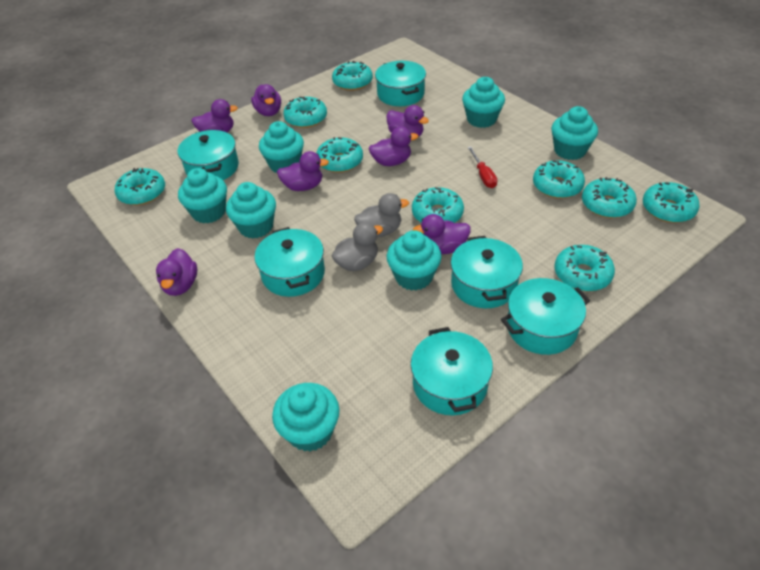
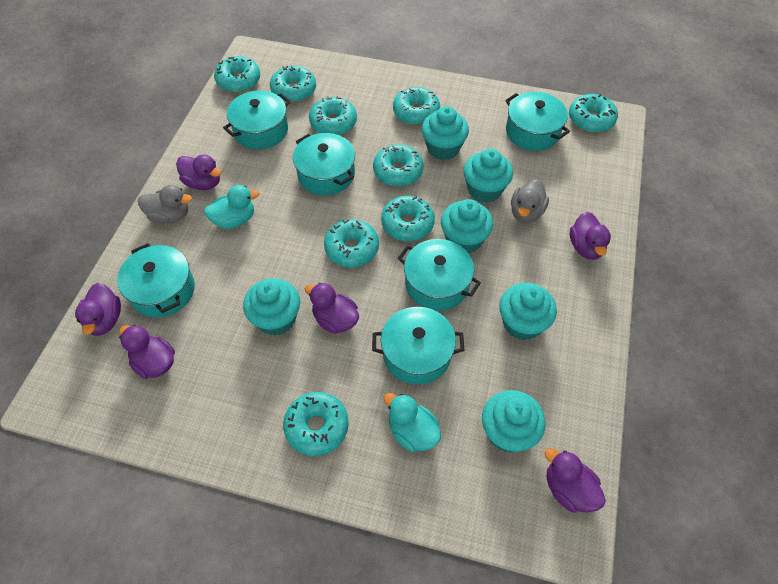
purple duck: 7 -> 6
red screwdriver: 1 -> 0
turquoise cupcake: 7 -> 6
turquoise duck: 0 -> 2

